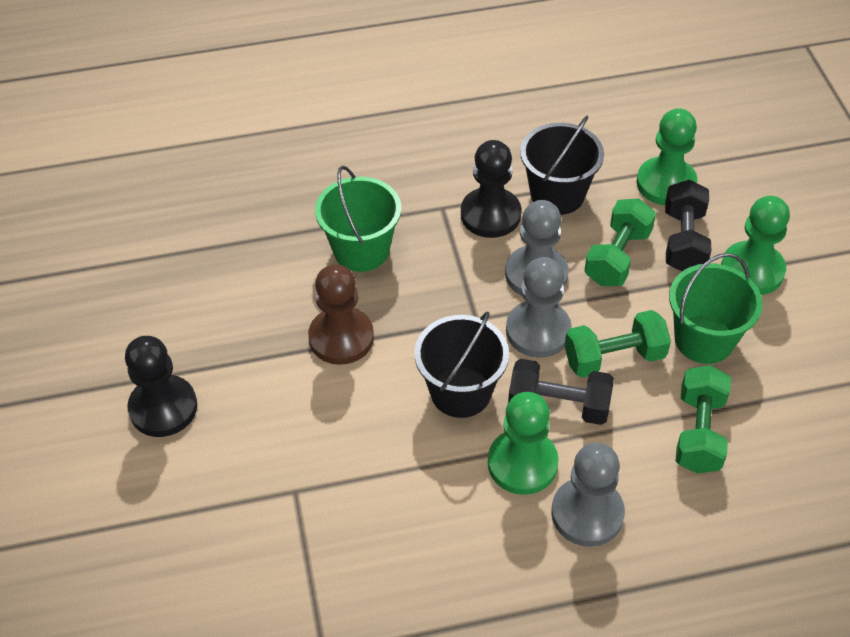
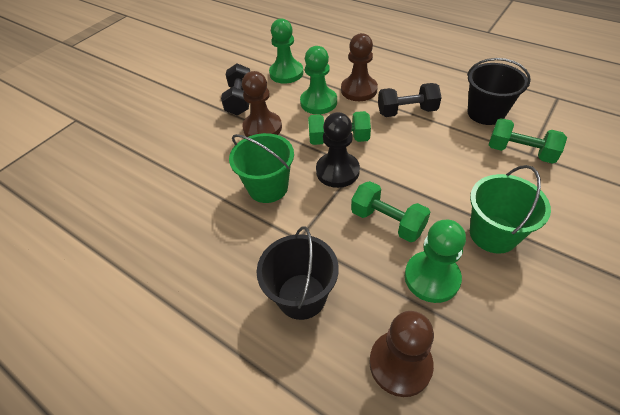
black pawn: 2 -> 1
brown pawn: 1 -> 3
grey pawn: 3 -> 0

